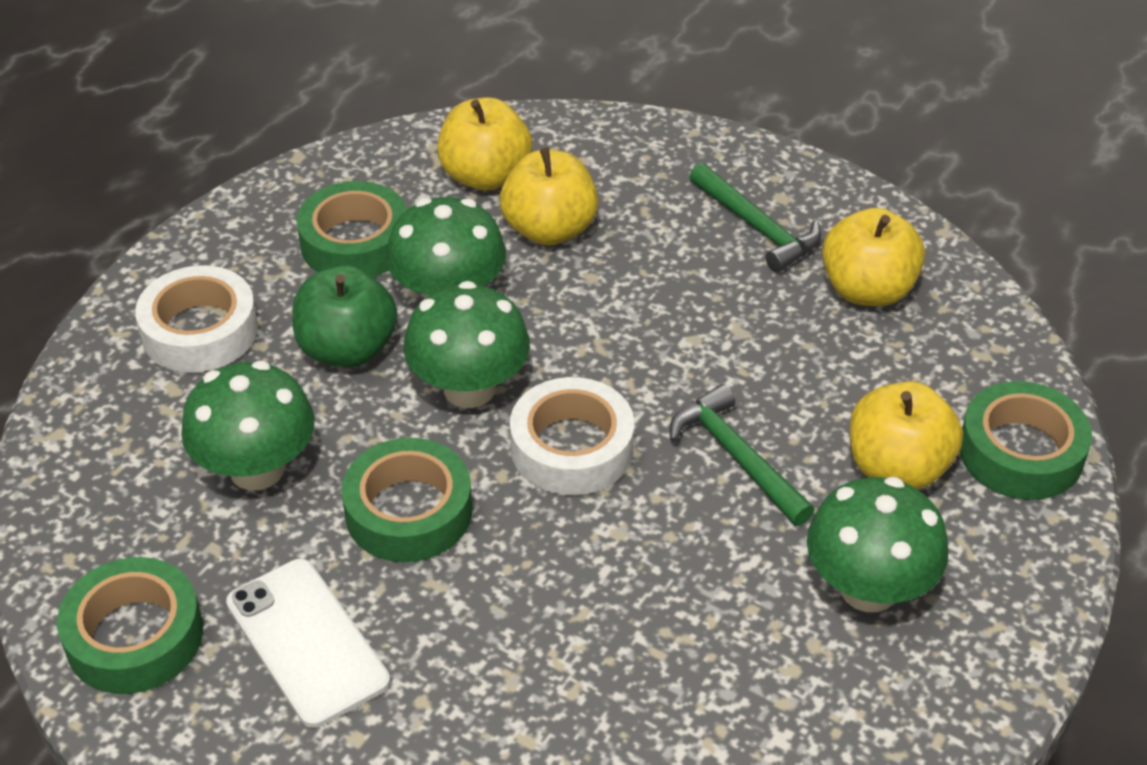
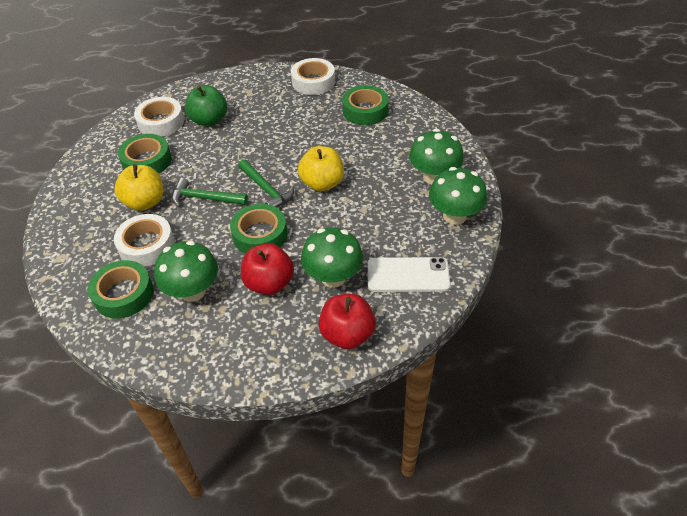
red apple: 0 -> 2
white tape: 2 -> 3
yellow apple: 4 -> 2

